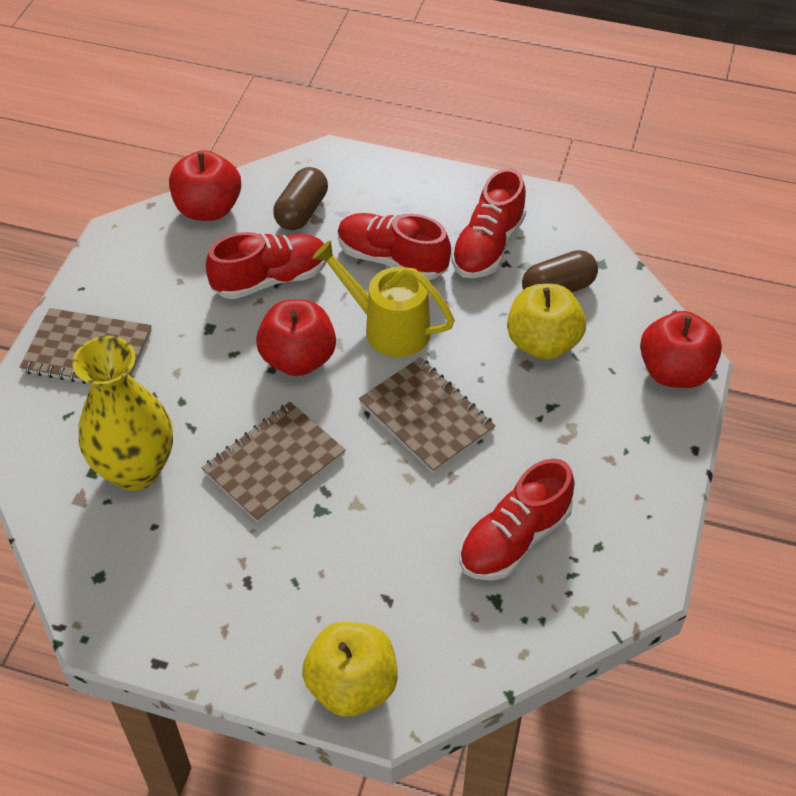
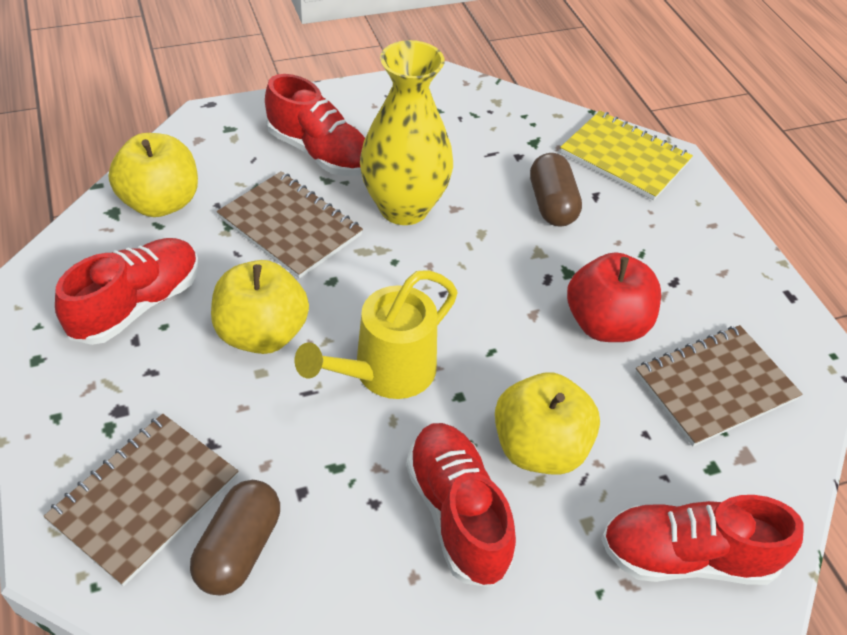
red apple: 3 -> 1
yellow apple: 2 -> 3
yellow notebook: 0 -> 1

